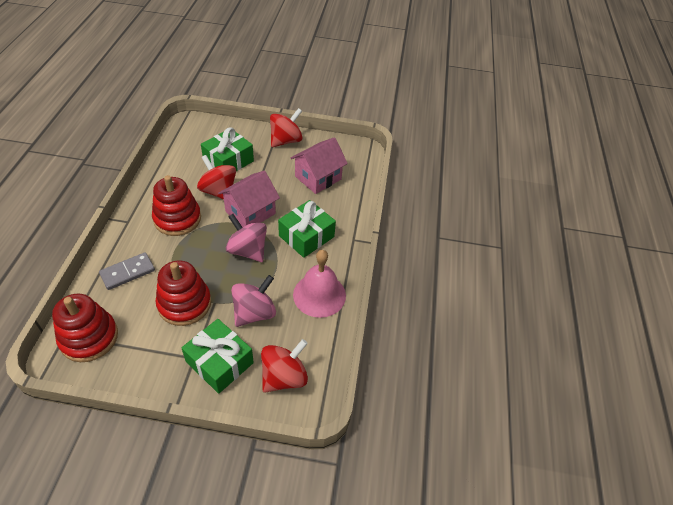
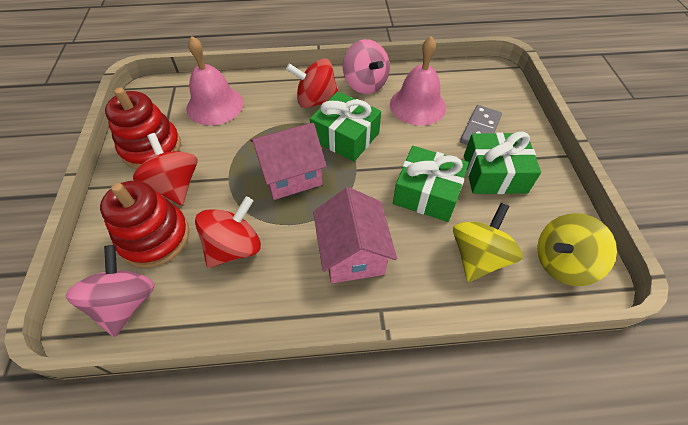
pink bell: 1 -> 2
red stacking toy: 3 -> 2
yellow spinning top: 0 -> 2

